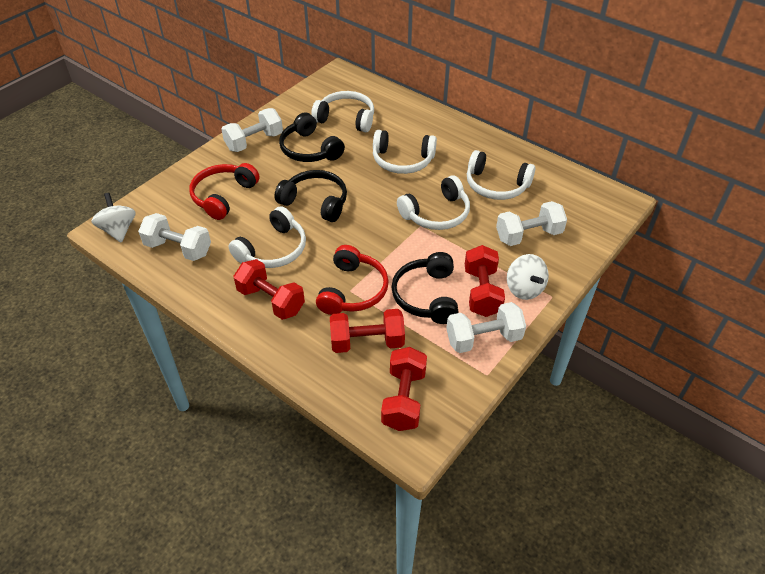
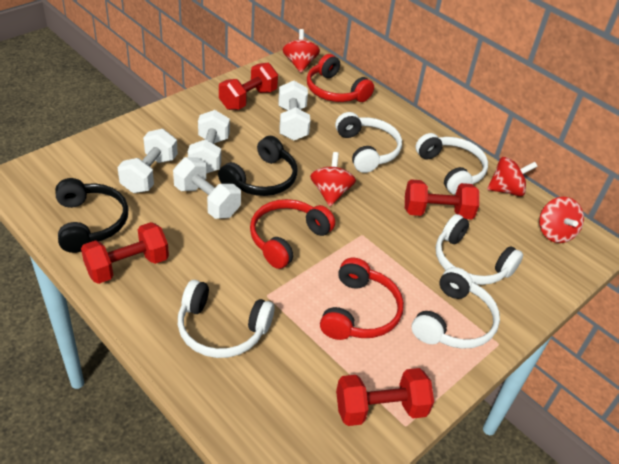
black headphones: 3 -> 2
red headphones: 2 -> 3
red spinning top: 0 -> 4
white spinning top: 2 -> 0

